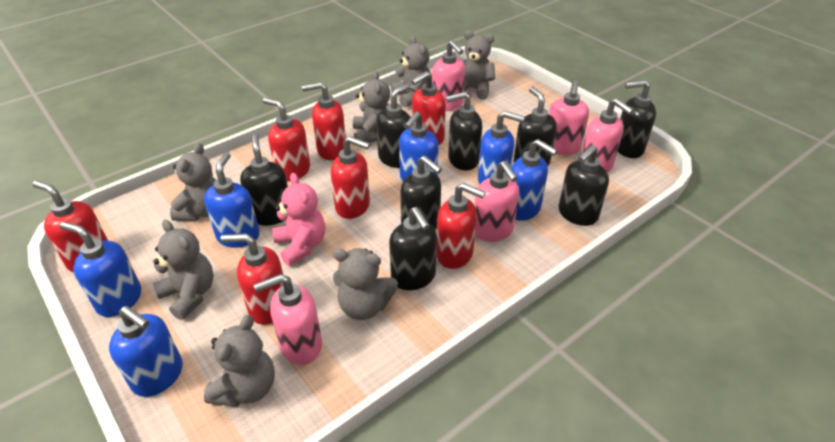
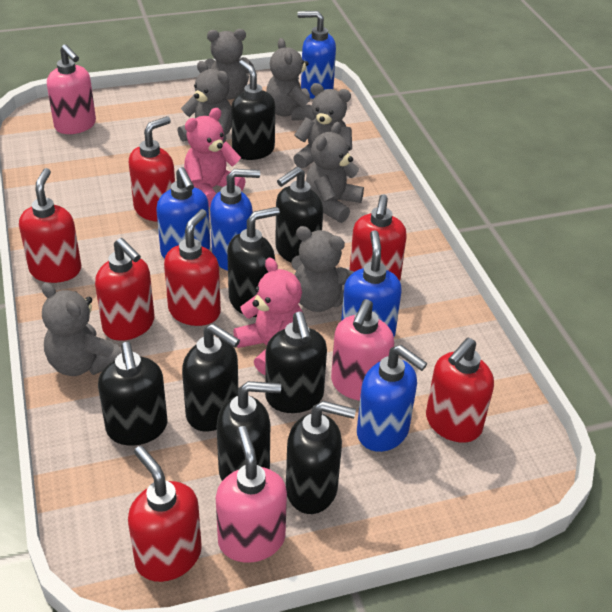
blue soap dispenser: 6 -> 5
pink soap dispenser: 5 -> 3
pink teddy bear: 1 -> 2

